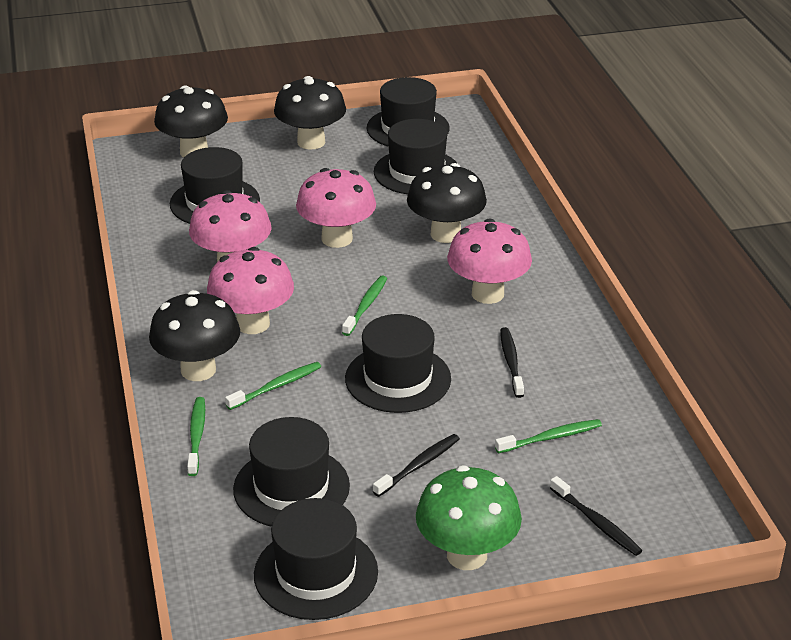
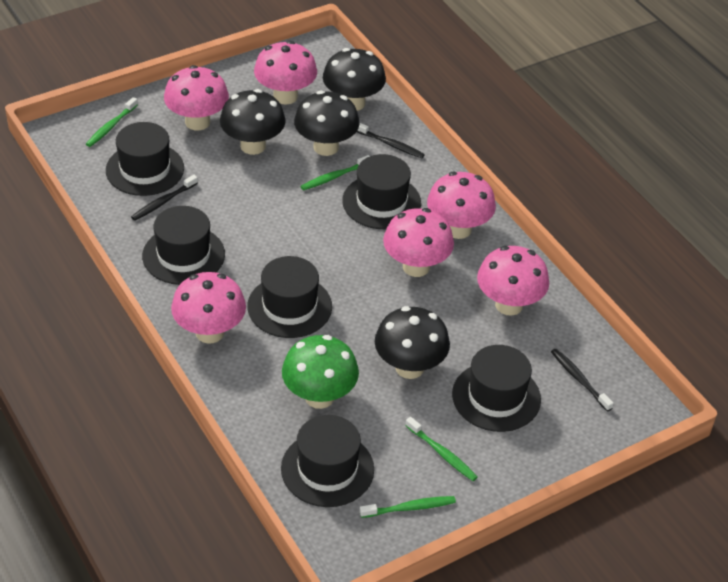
pink mushroom: 4 -> 6

